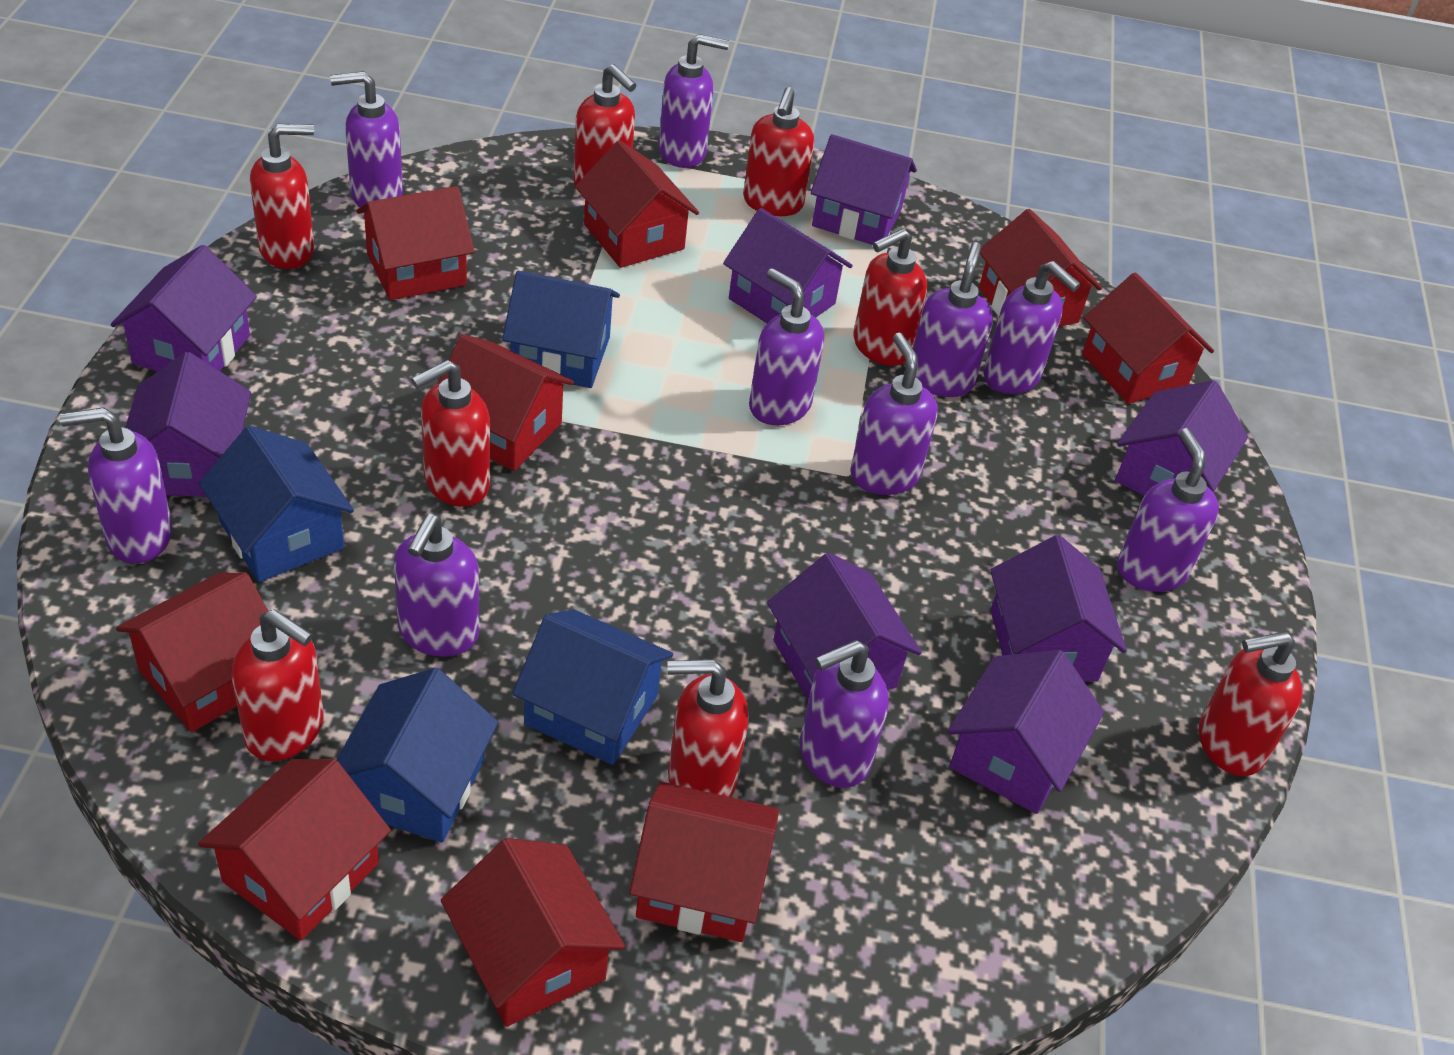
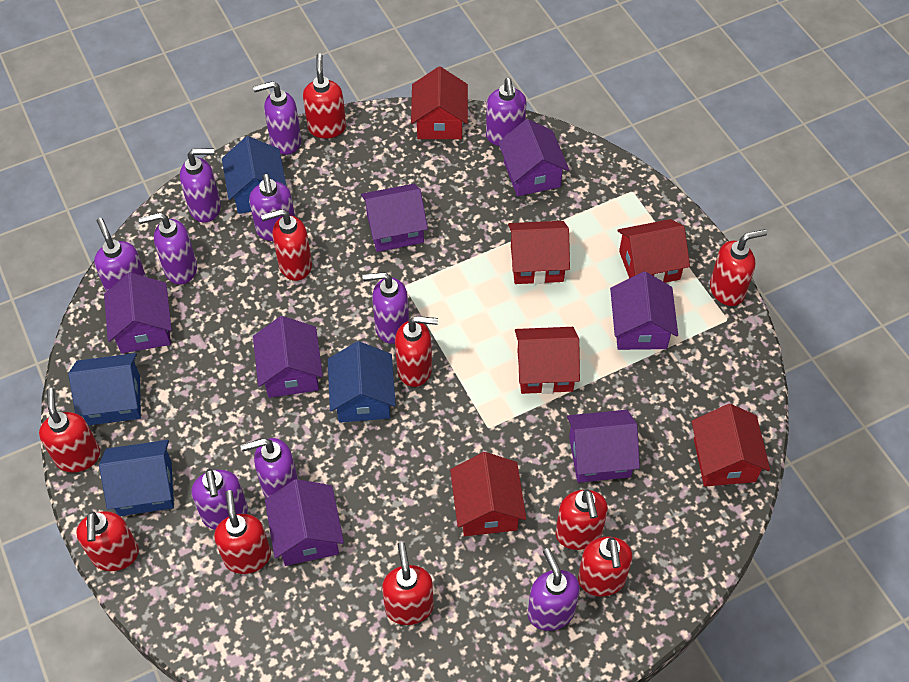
purple house: 8 -> 7
red house: 9 -> 6
red soap dispenser: 8 -> 10

